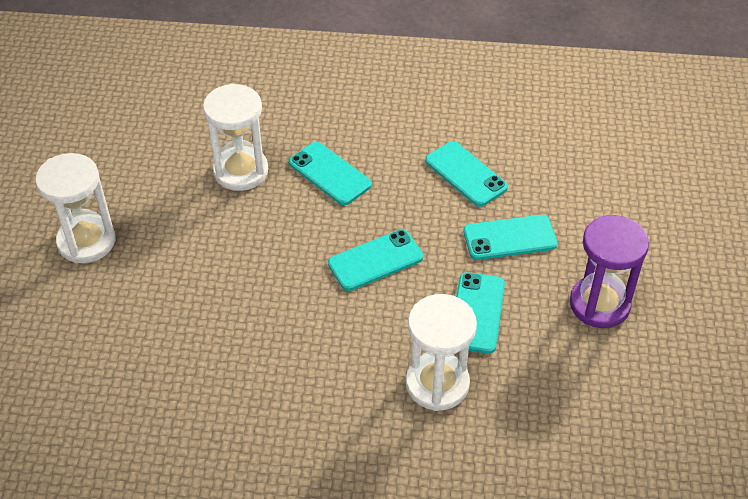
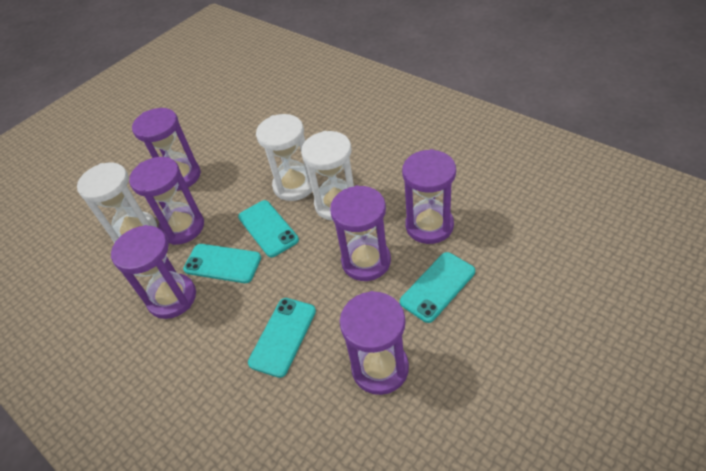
purple hourglass: 1 -> 6
turquoise phone: 5 -> 4

